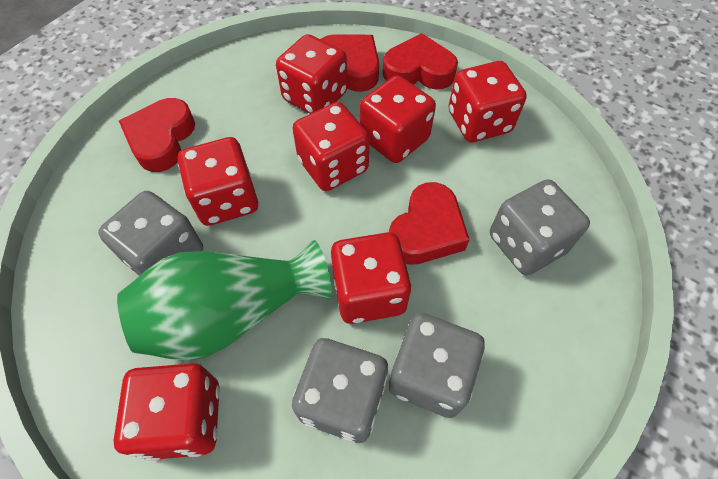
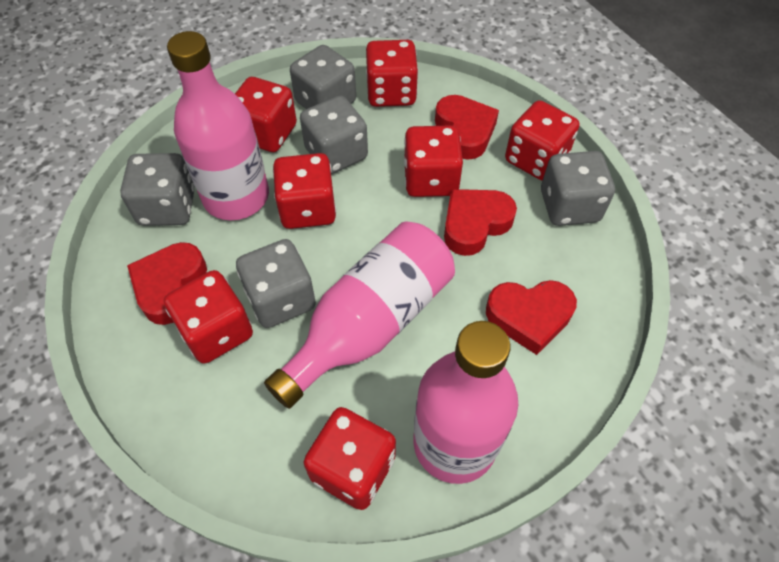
green vase: 1 -> 0
grey dice: 4 -> 5
pink bottle: 0 -> 3

